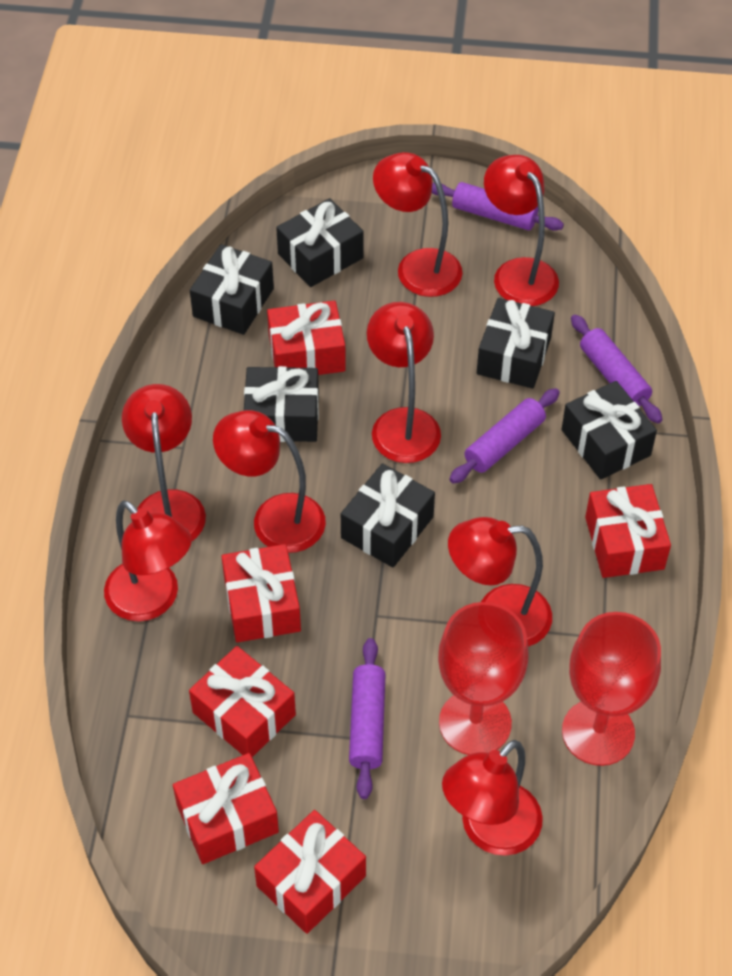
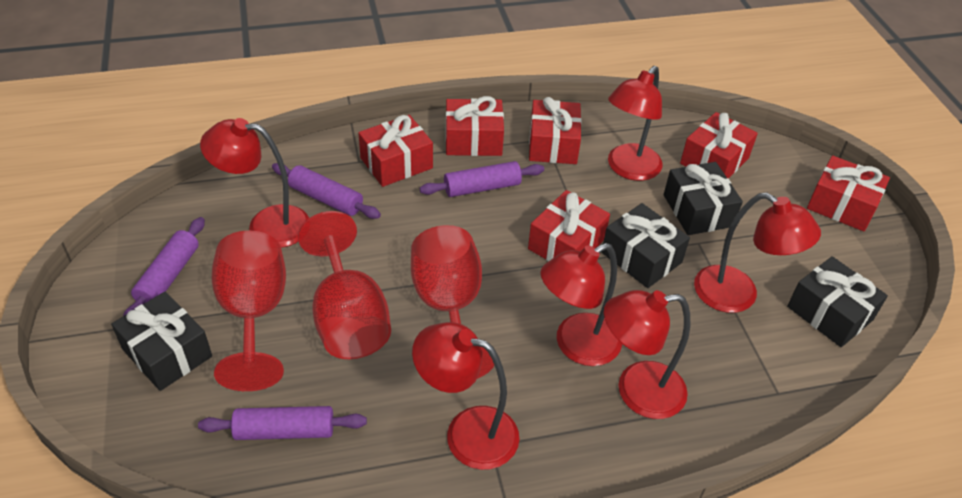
black gift: 6 -> 4
red goblet: 2 -> 3
red lamp: 8 -> 6

